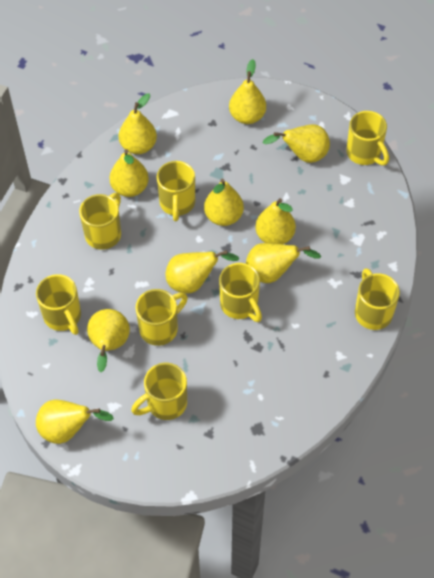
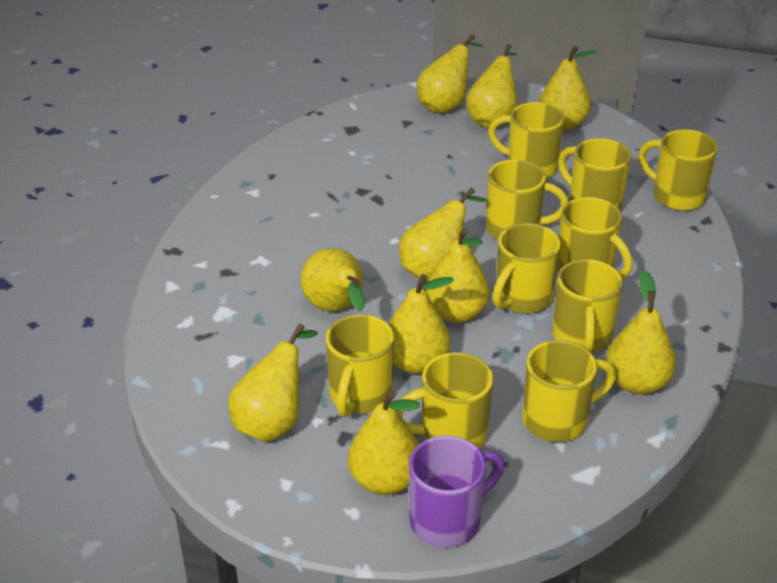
purple mug: 0 -> 1
yellow mug: 8 -> 10

